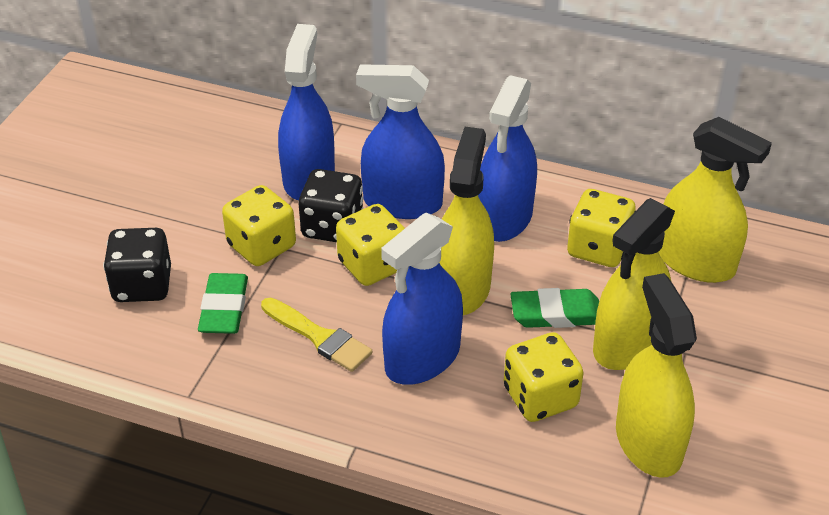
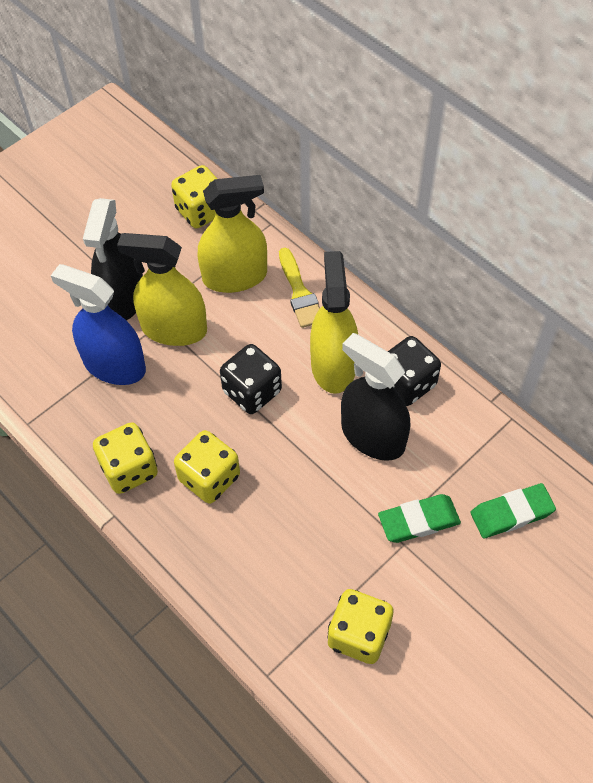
black spray bottle: 0 -> 2
blue spray bottle: 4 -> 1
yellow spray bottle: 4 -> 3

